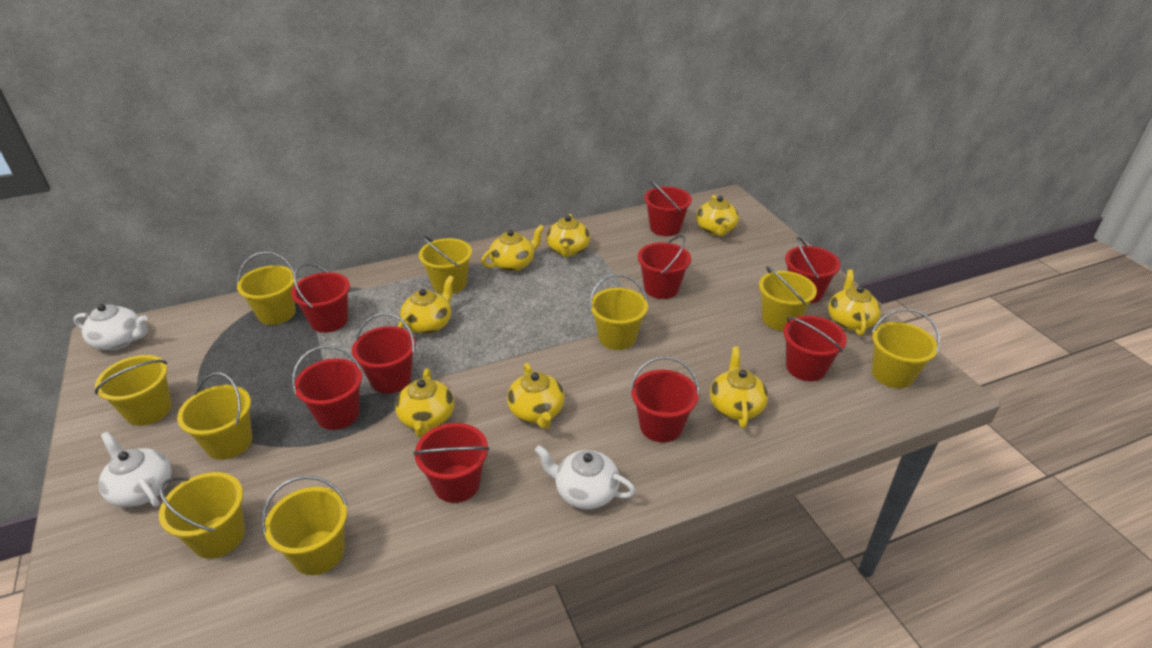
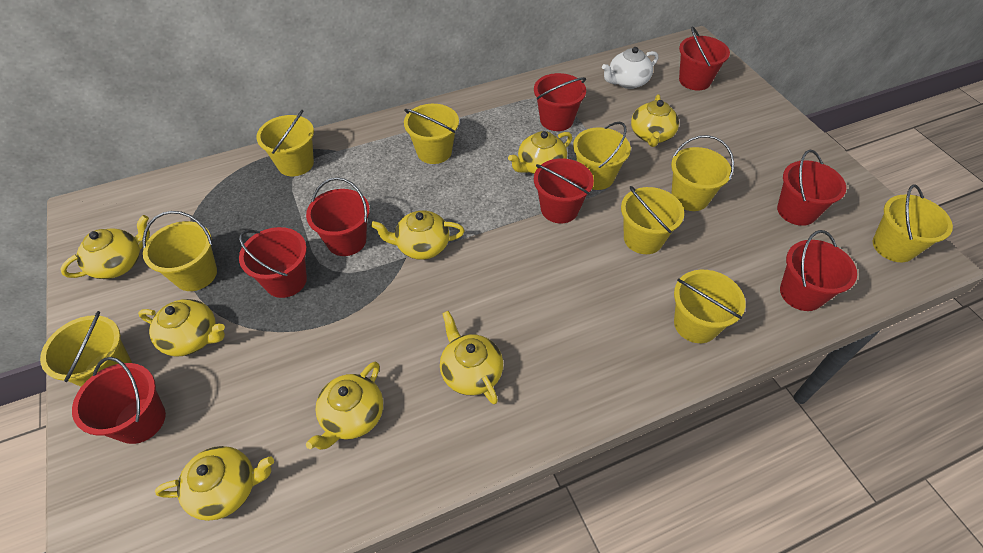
red bucket: 9 -> 8
white teapot: 3 -> 1

